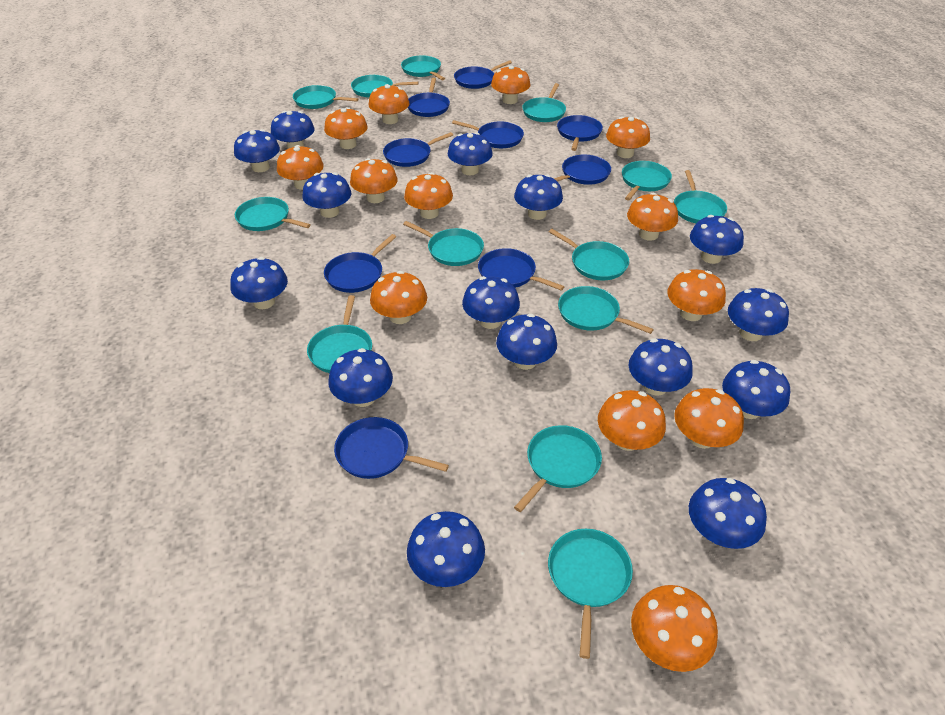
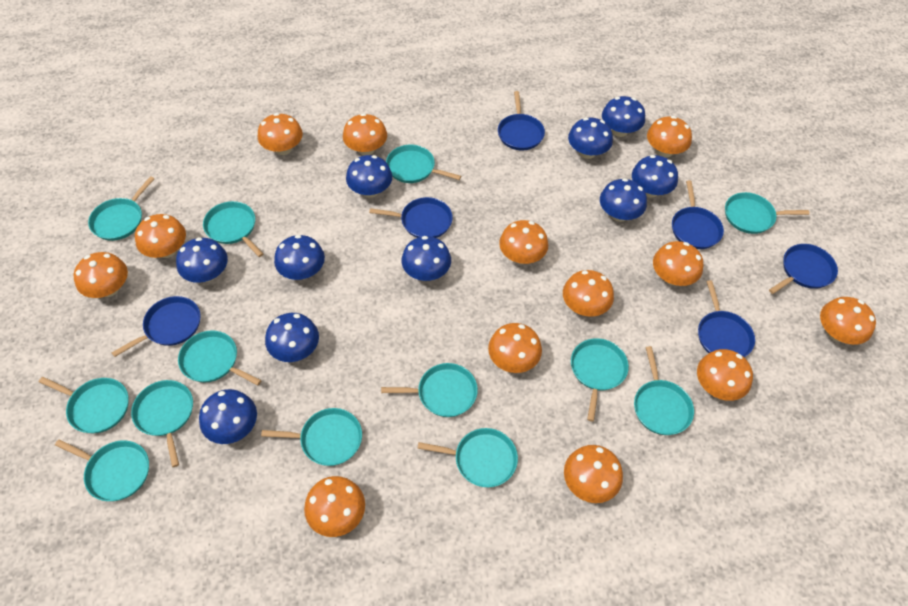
blue mushroom: 15 -> 10
blue pan: 9 -> 6

